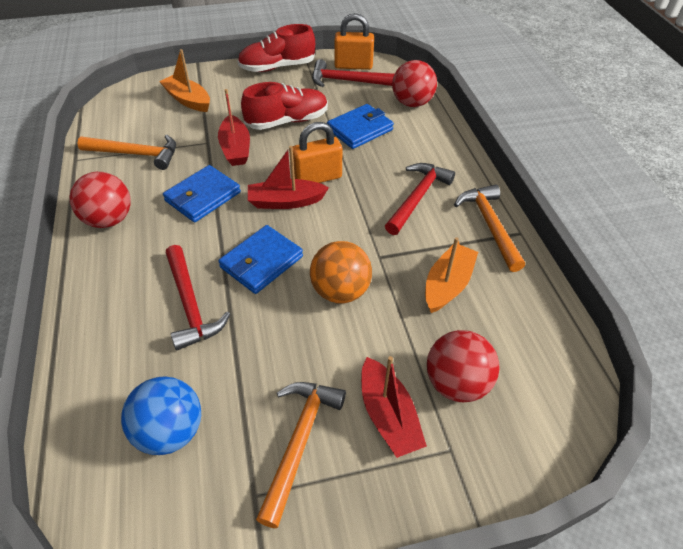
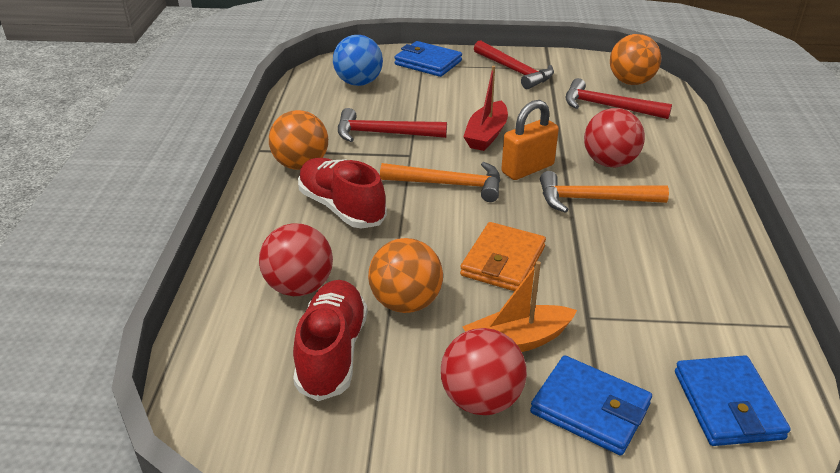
orange ball: 1 -> 3
orange boat: 2 -> 1
orange hammer: 3 -> 2
orange padlock: 2 -> 1
orange wallet: 0 -> 1
red boat: 3 -> 1

